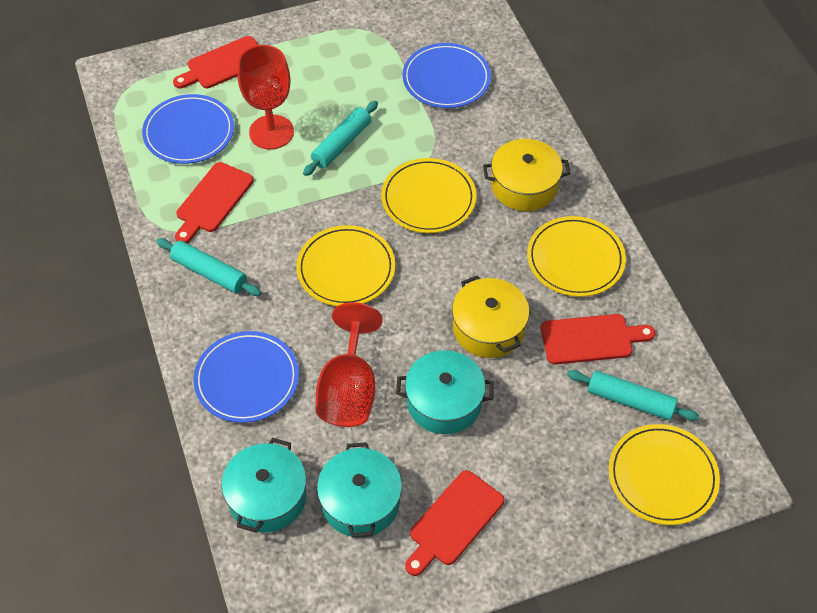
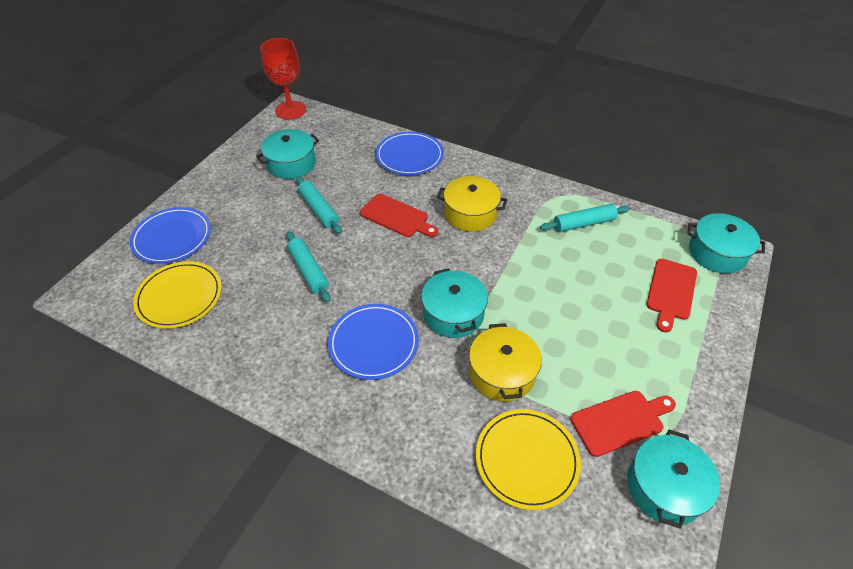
red cutting board: 4 -> 3
red goblet: 2 -> 1
turquoise pot: 3 -> 4
yellow plate: 4 -> 2

